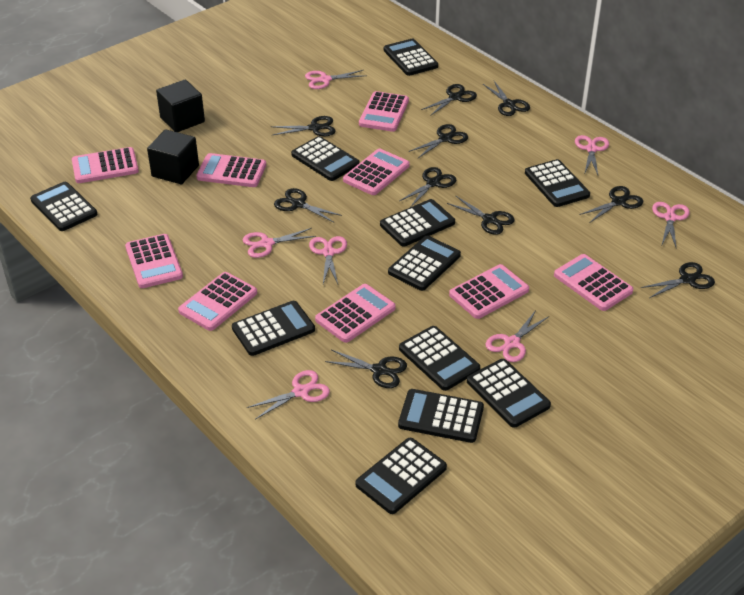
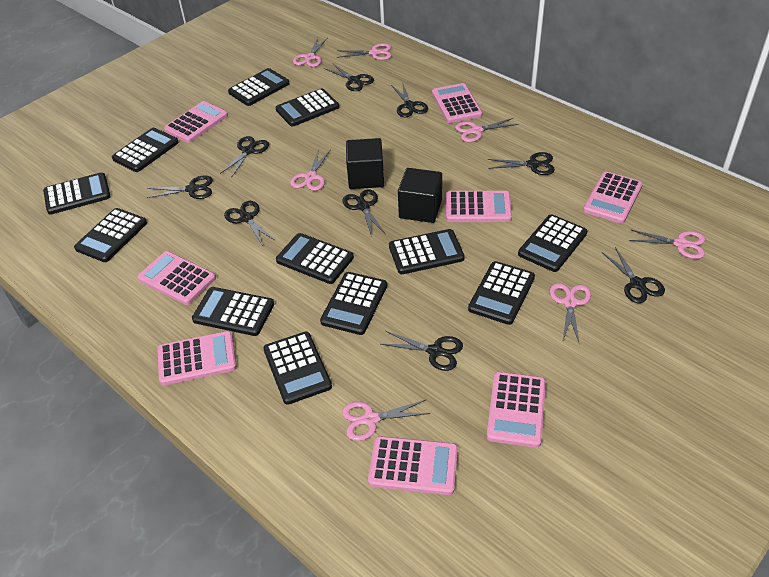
black calculator: 11 -> 12
black scissors: 10 -> 9
pink calculator: 9 -> 8

